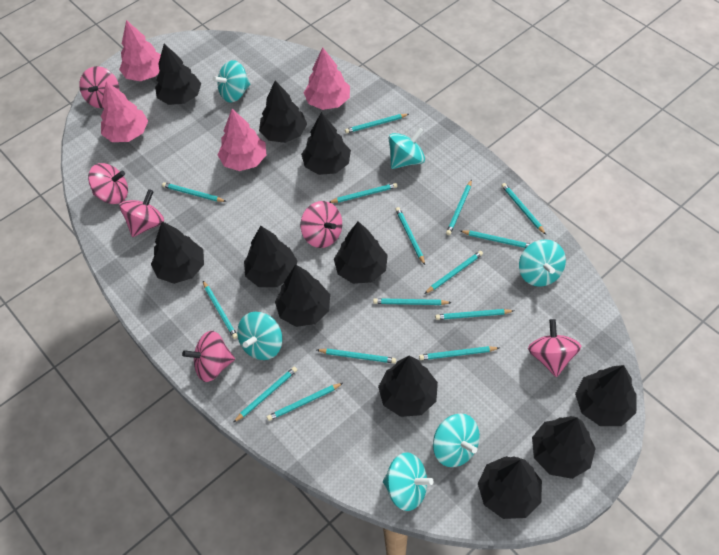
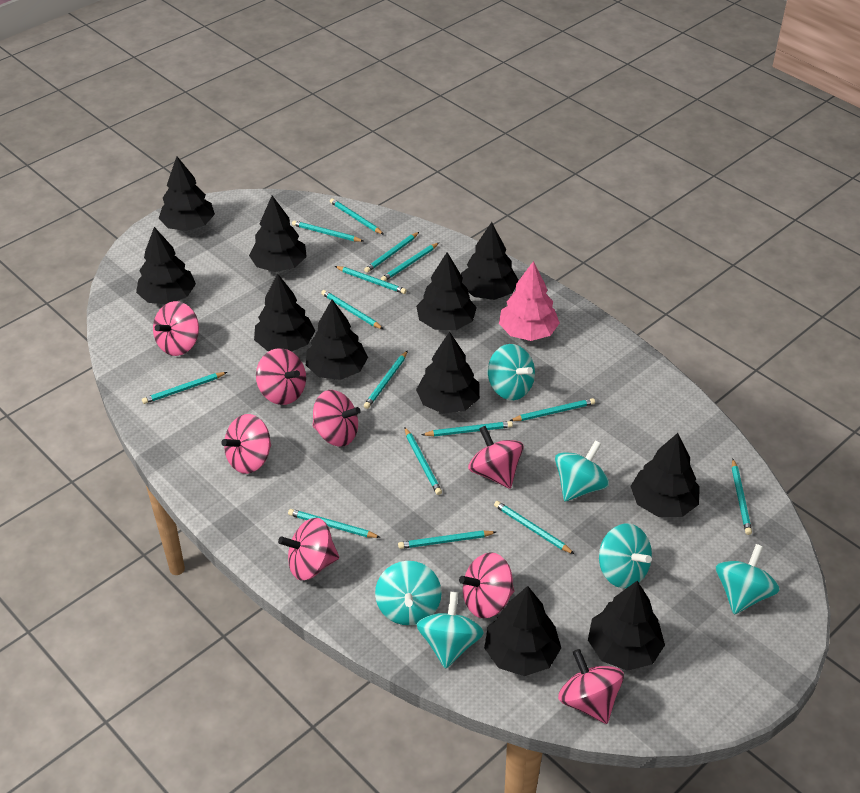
pink spinning top: 6 -> 8
pink tree: 4 -> 1

